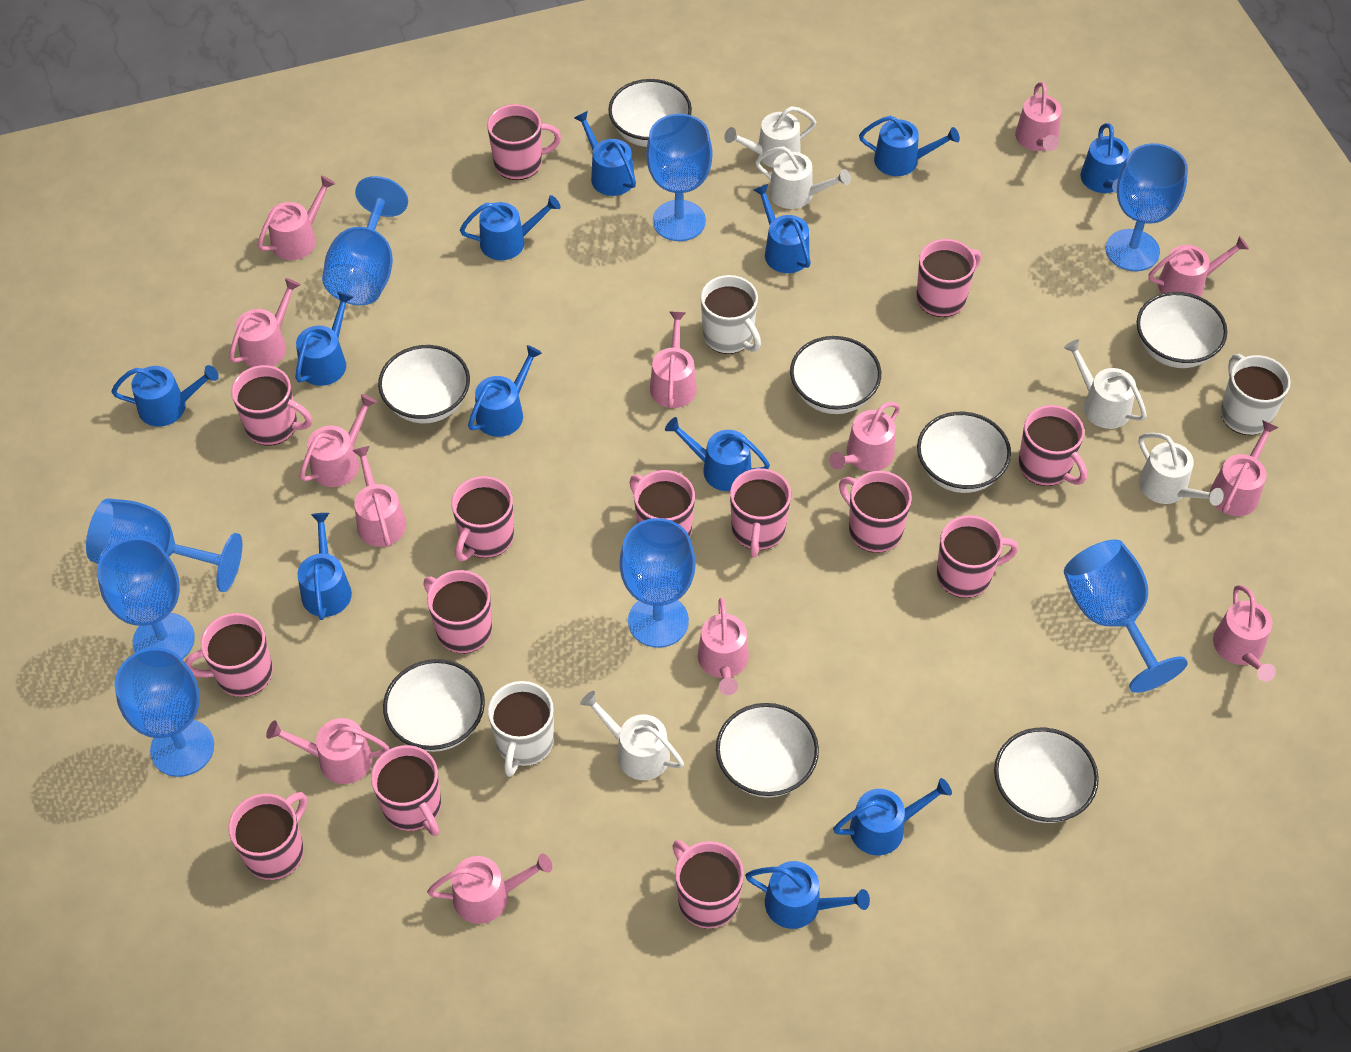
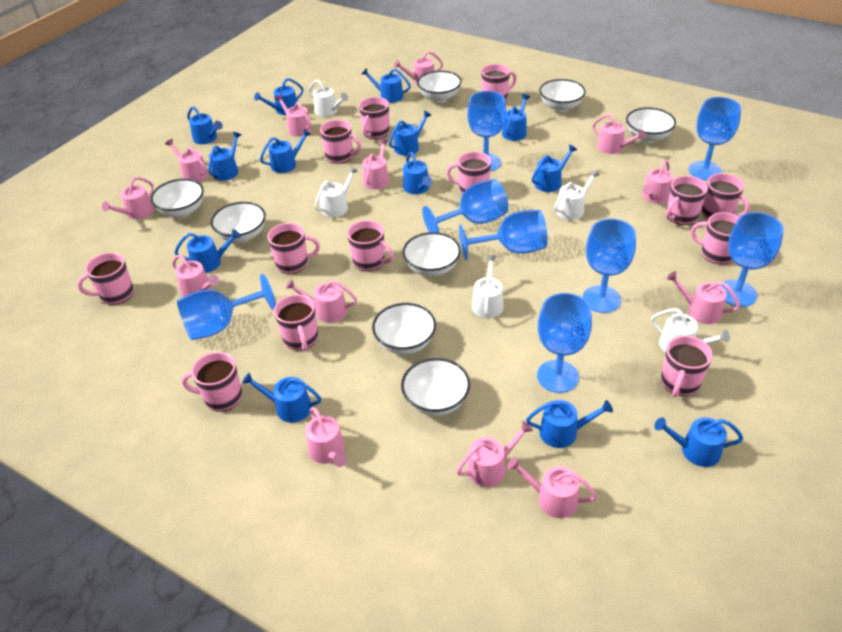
blue watering can: 12 -> 13
pink mug: 14 -> 13
white mug: 3 -> 0

